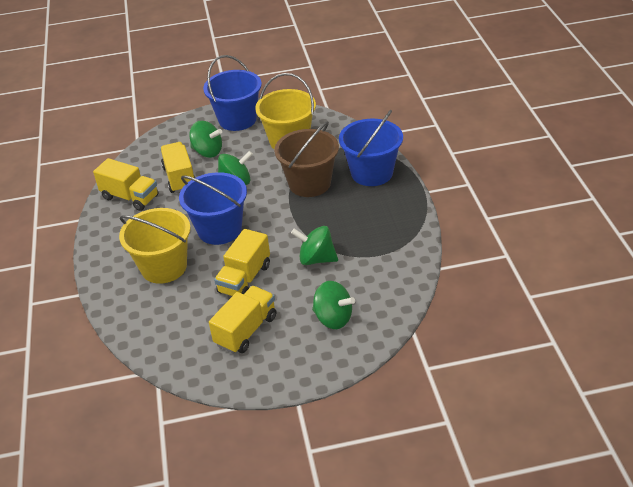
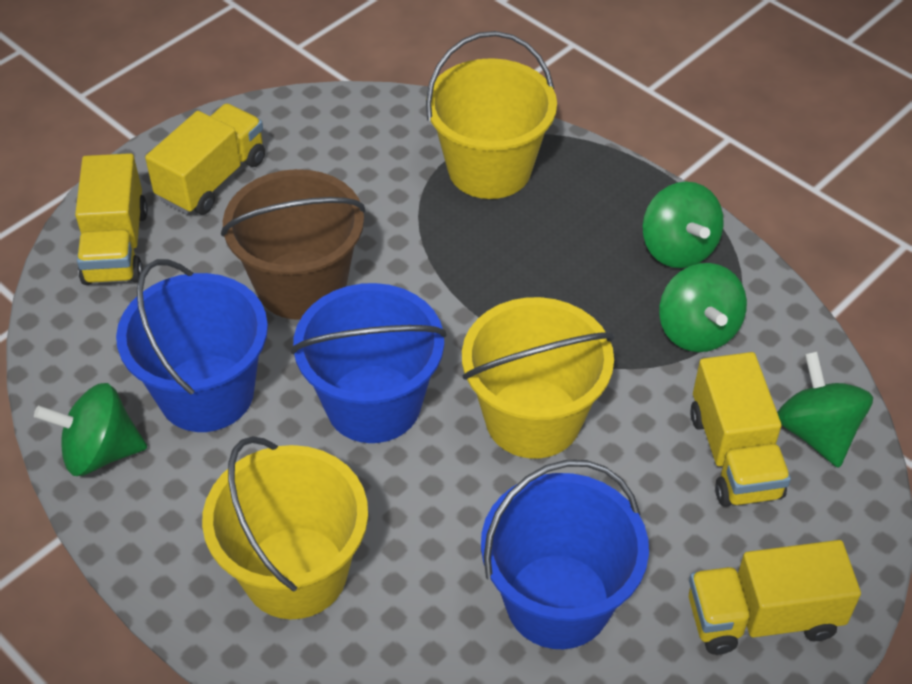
yellow bucket: 2 -> 3

